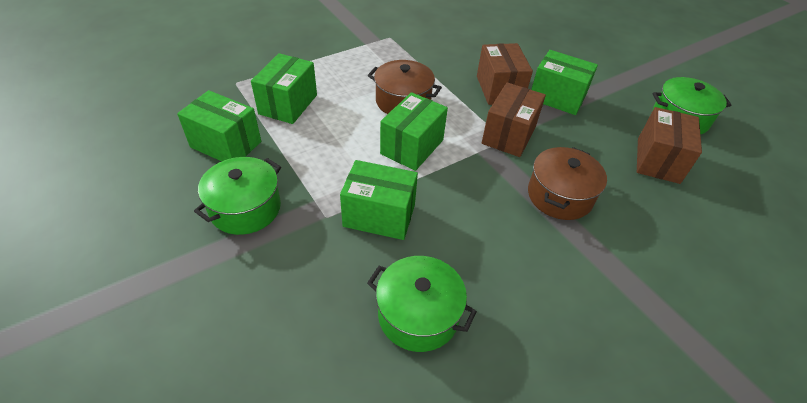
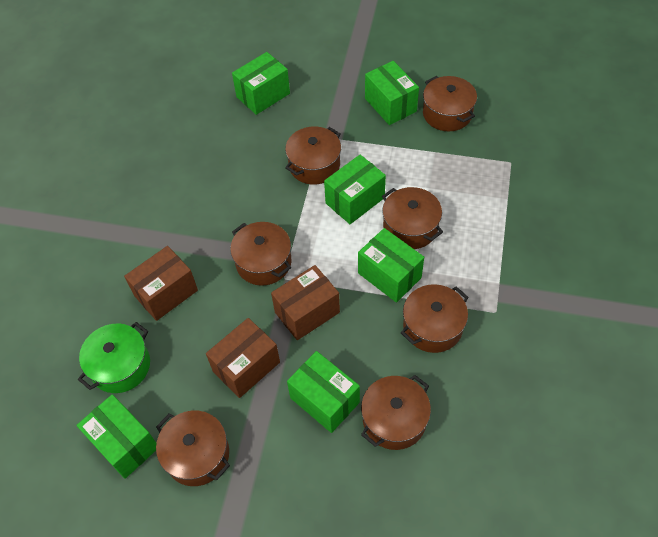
brown pot: 2 -> 7
green box: 5 -> 6
green pot: 3 -> 1

